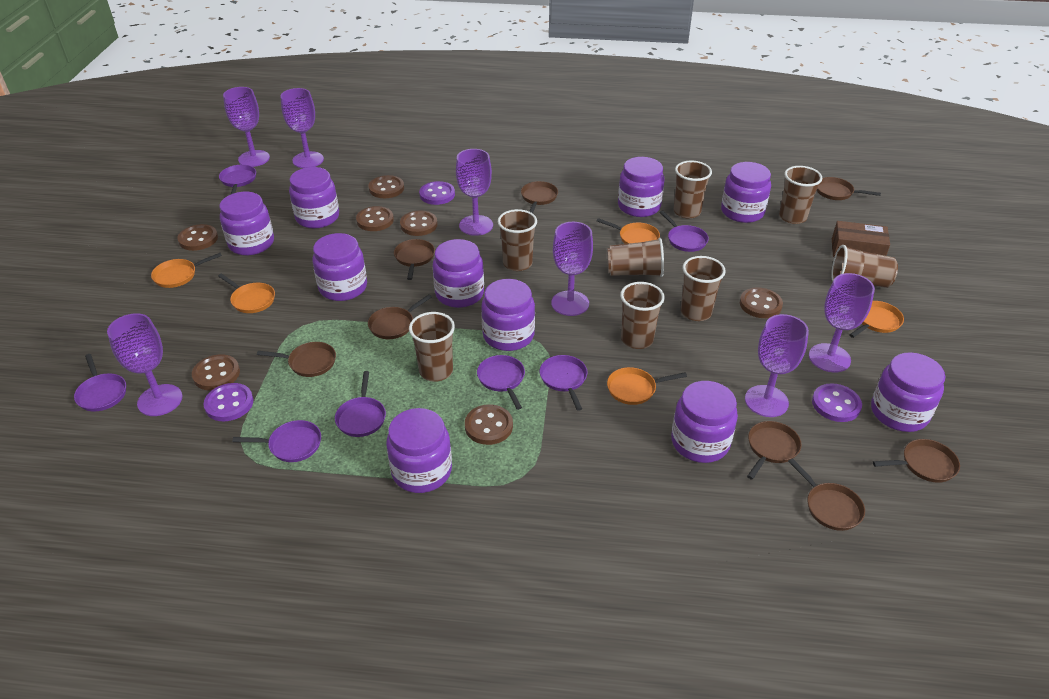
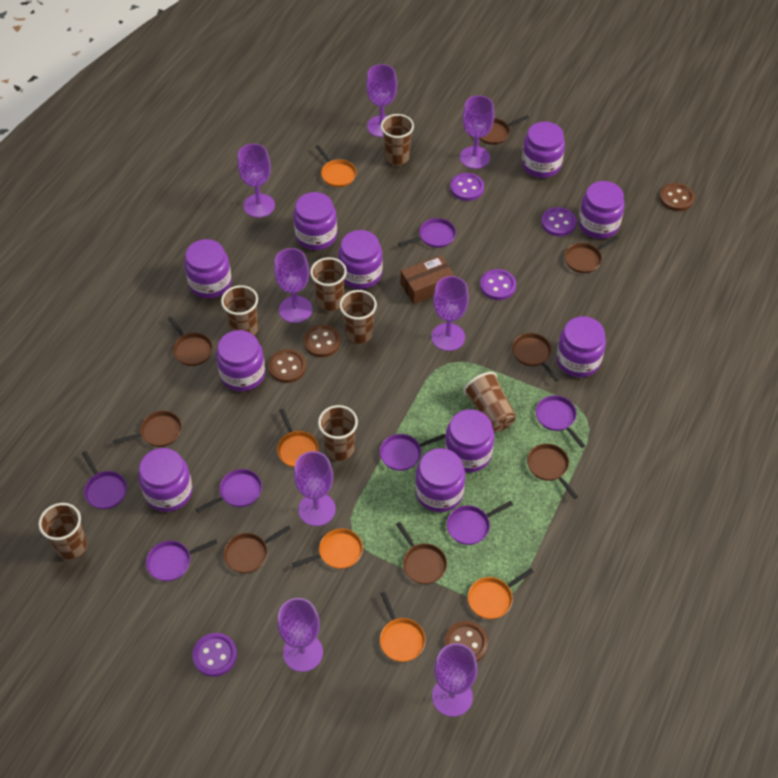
brown button: 7 -> 4
brown cup: 8 -> 7
purple button: 3 -> 4
purple goblet: 7 -> 8

